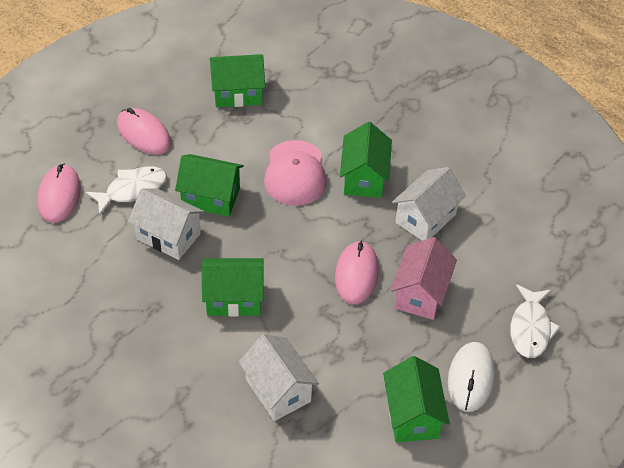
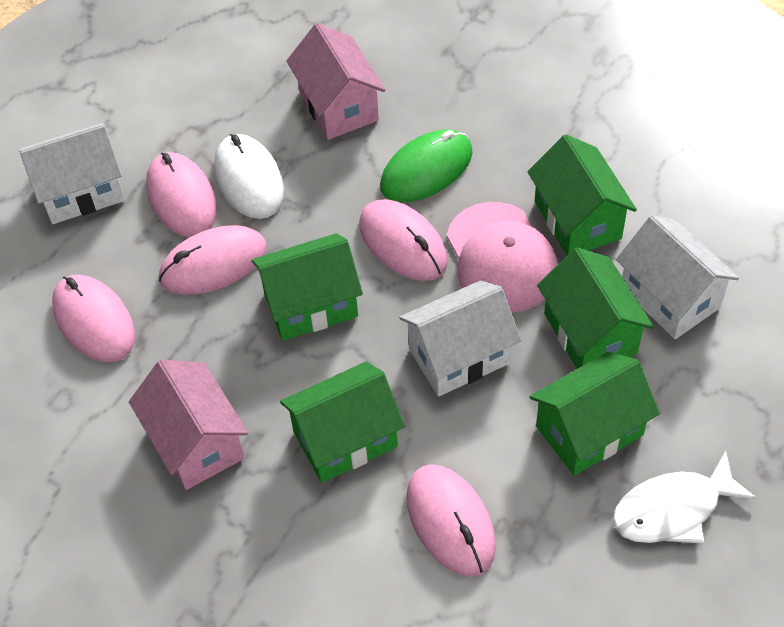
green mouse: 0 -> 1
pink house: 1 -> 2
pink mouse: 3 -> 5
white fish: 2 -> 1

